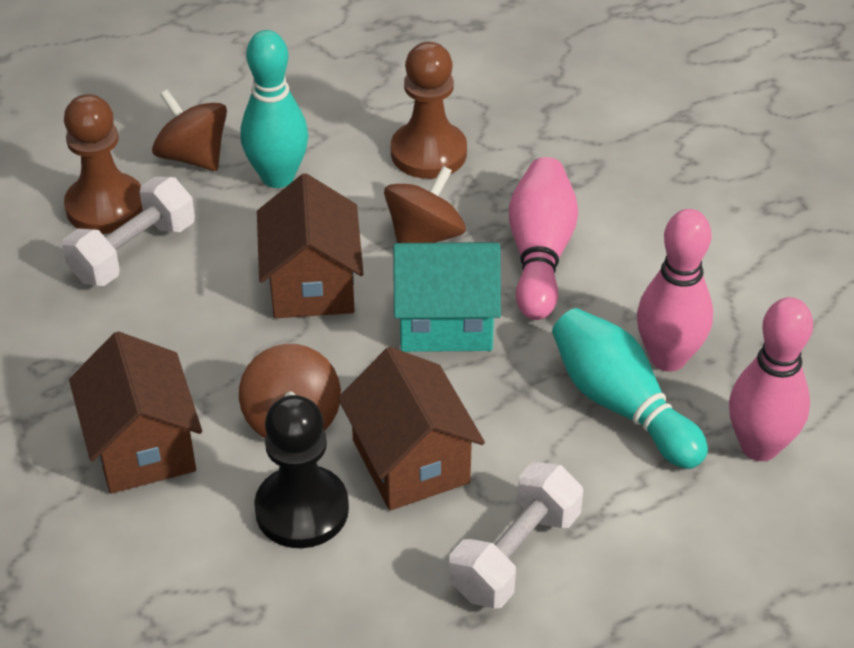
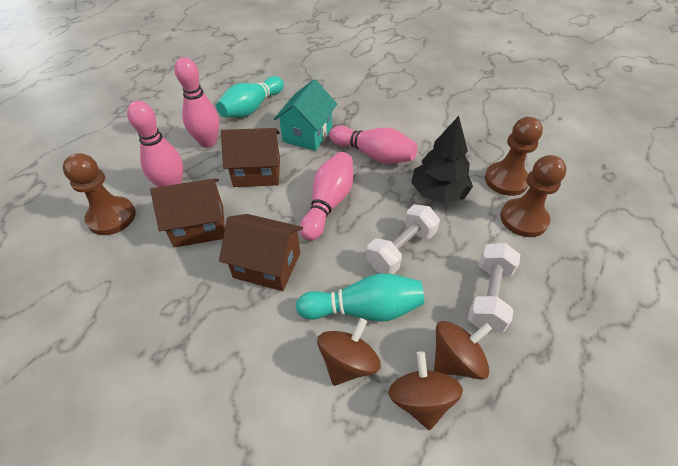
black pawn: 1 -> 0
black tree: 0 -> 1
brown pawn: 2 -> 3
pink bowling pin: 3 -> 4

